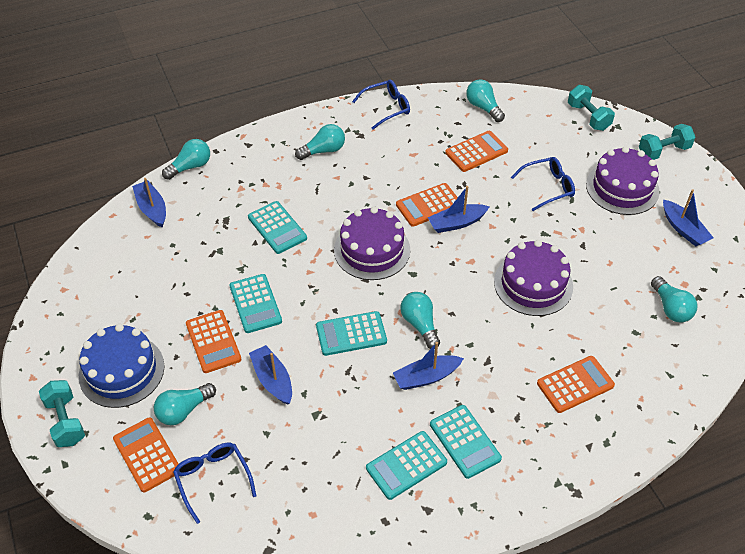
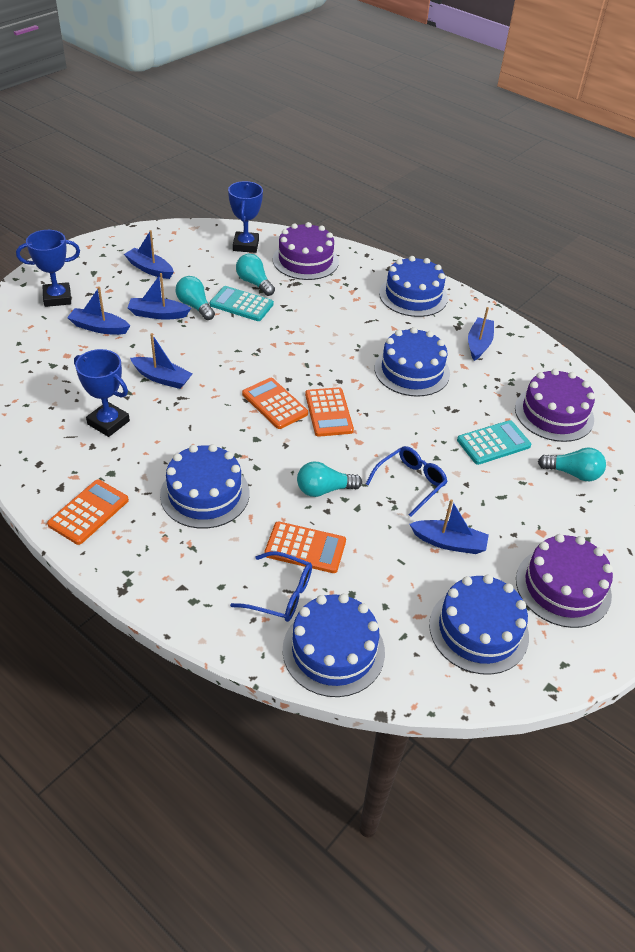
blue boat: 5 -> 6
blue cake: 1 -> 5
blue glasses: 3 -> 2
blue trophy: 0 -> 3
orange calculator: 5 -> 4
turquoise calculator: 5 -> 2
turquoise dumbbell: 3 -> 0
turquoise light bulb: 6 -> 4

